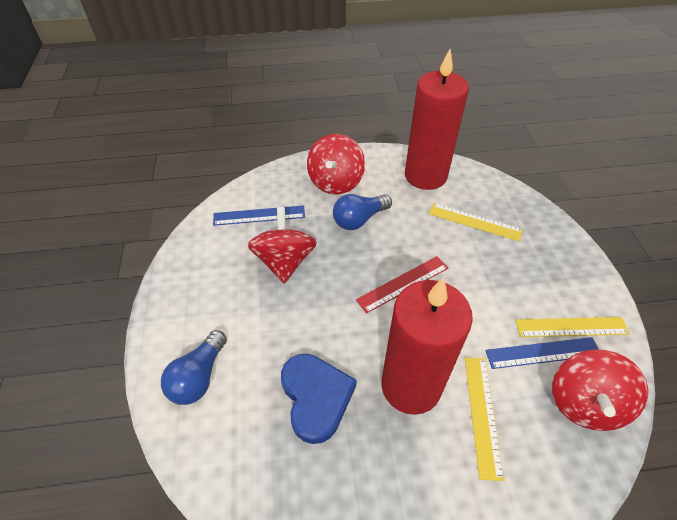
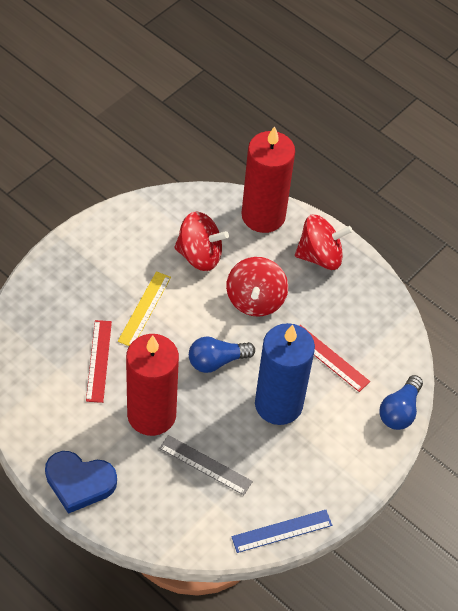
blue candle: 0 -> 1
blue ruler: 2 -> 1
grey ruler: 0 -> 1
red ruler: 1 -> 2
yellow ruler: 3 -> 1

